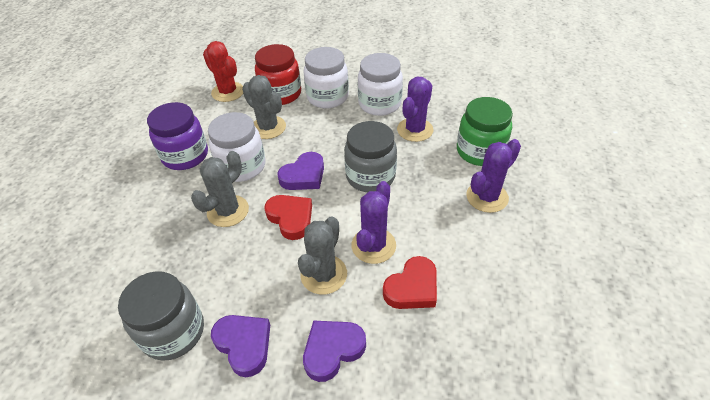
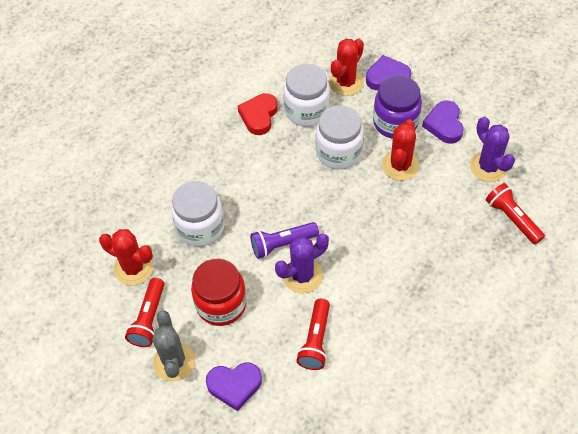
green jar: 1 -> 0
grey cactus: 3 -> 1
grey jar: 2 -> 0
purple cactus: 3 -> 2
purple flashlight: 0 -> 1
red cactus: 1 -> 3
red flashlight: 0 -> 3
red heart: 2 -> 1

